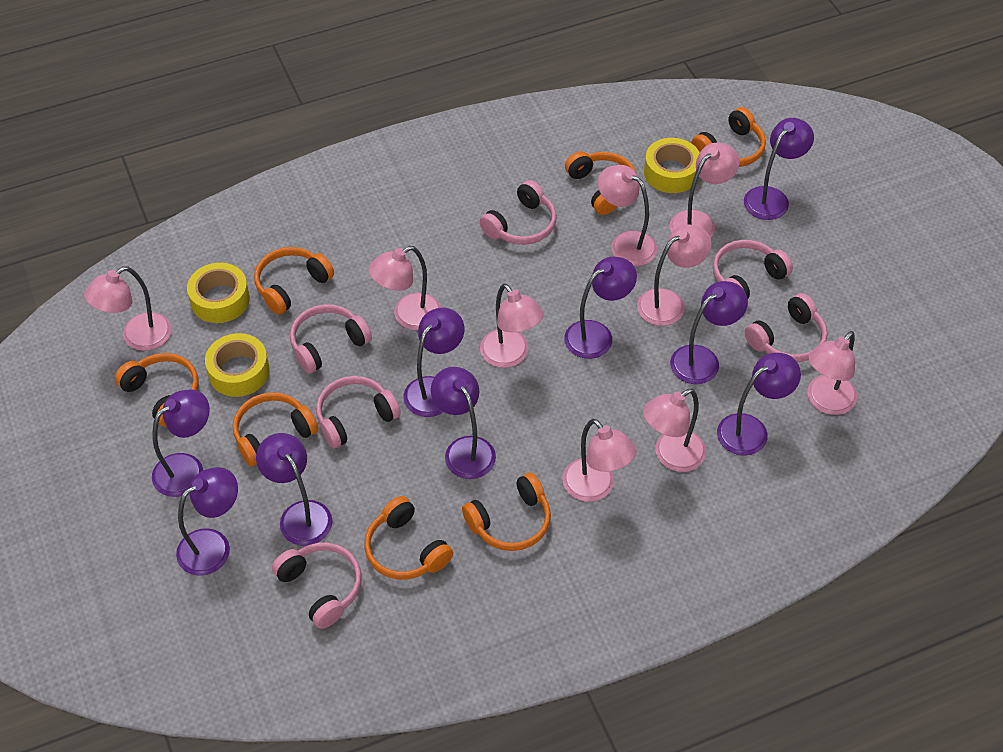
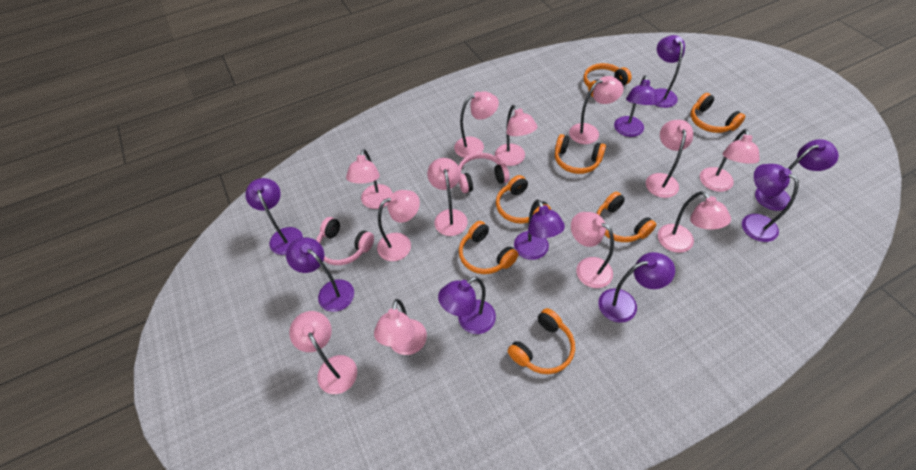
pink headphones: 6 -> 2
pink lamp: 9 -> 12
yellow tape: 3 -> 0

